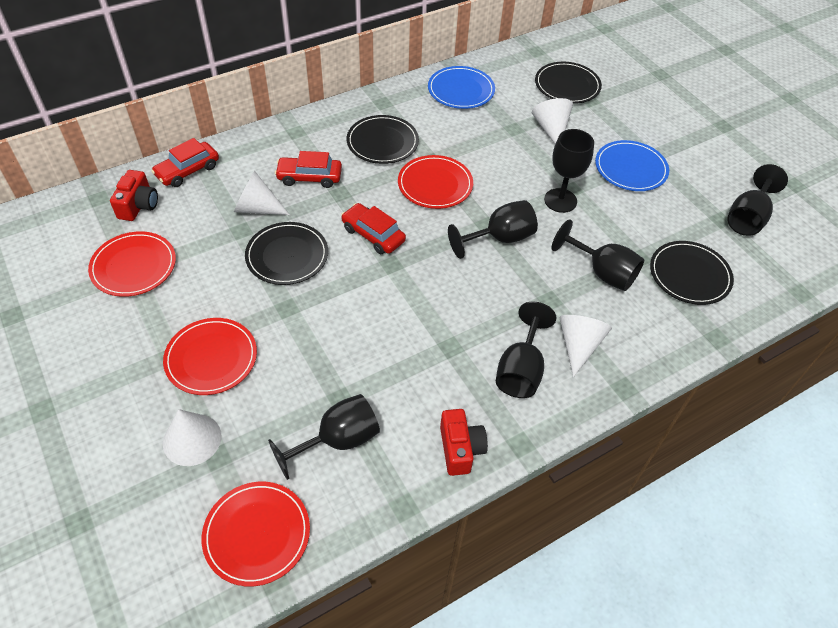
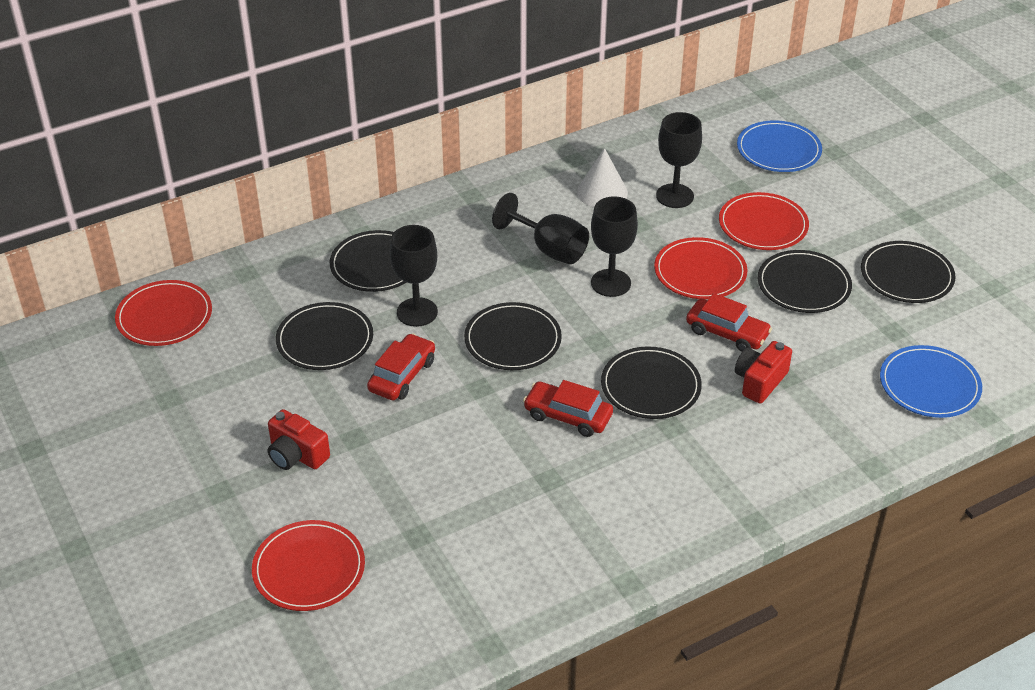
black goblet: 6 -> 4
black plate: 4 -> 6
white cone: 4 -> 1

